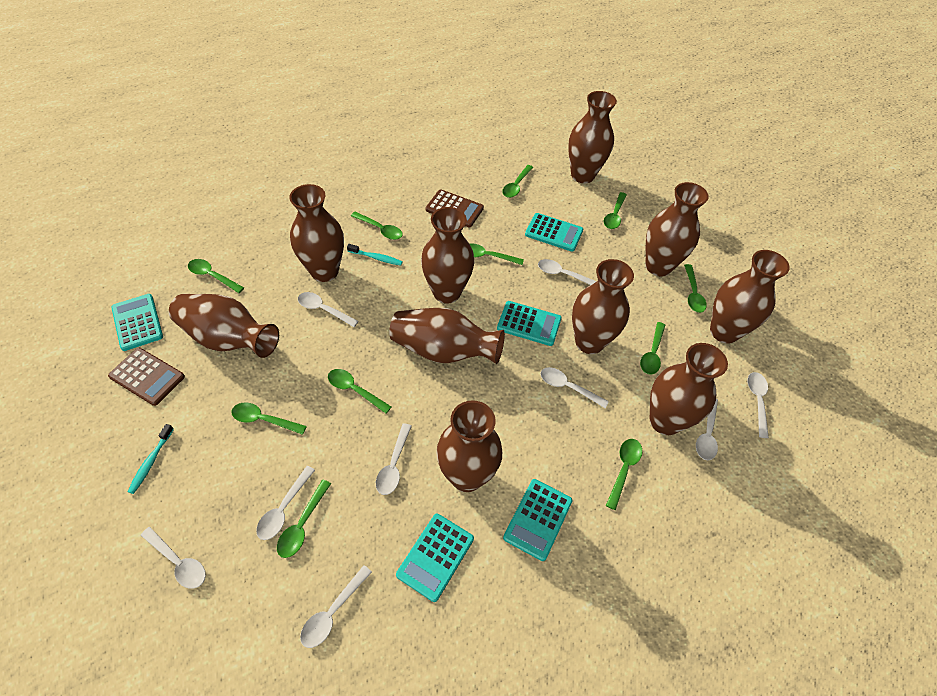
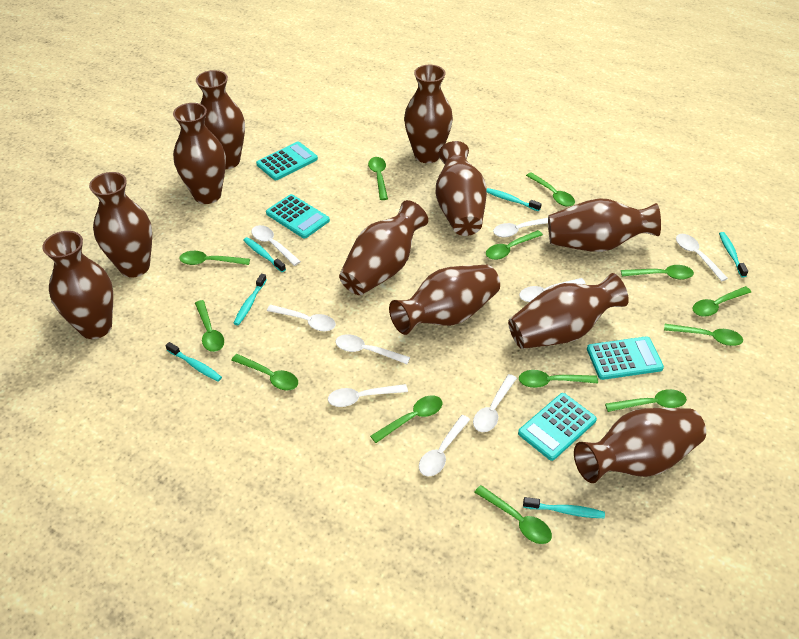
brown calculator: 2 -> 0
brown vase: 10 -> 11
green spoon: 11 -> 13
turquoise calculator: 5 -> 4
turquoise toothbrush: 2 -> 6

